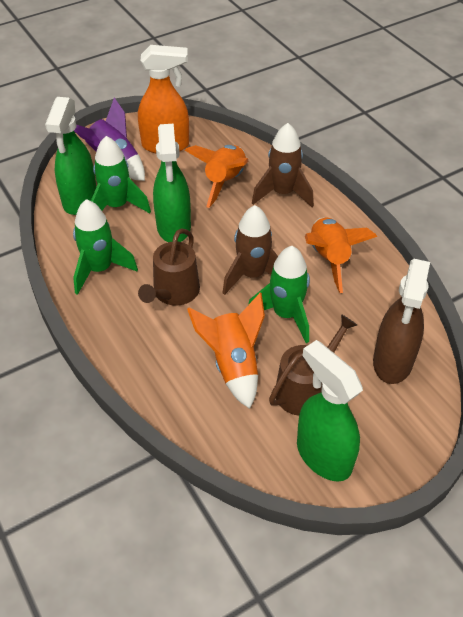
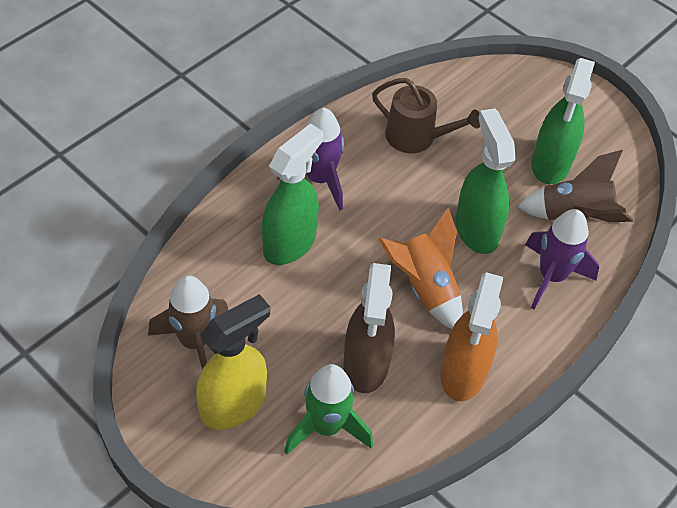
brown watering can: 2 -> 1
green rocket: 3 -> 1
orange rocket: 3 -> 1
purple rocket: 1 -> 2
yellow spray bottle: 0 -> 1

